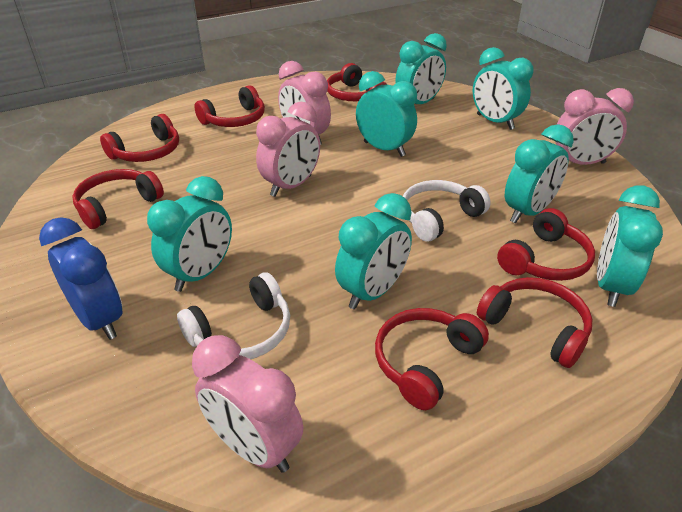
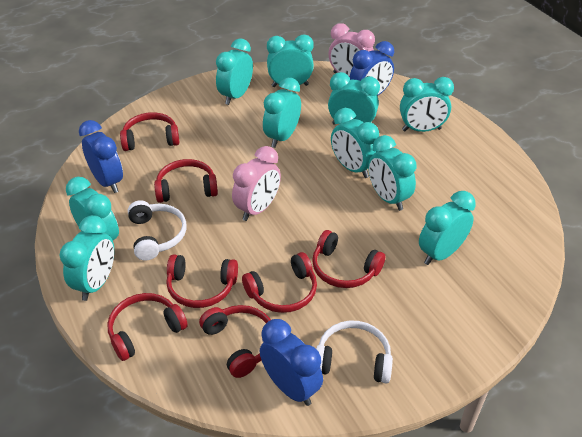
blue clock: 1 -> 3
pink clock: 4 -> 2
turquoise clock: 7 -> 10

